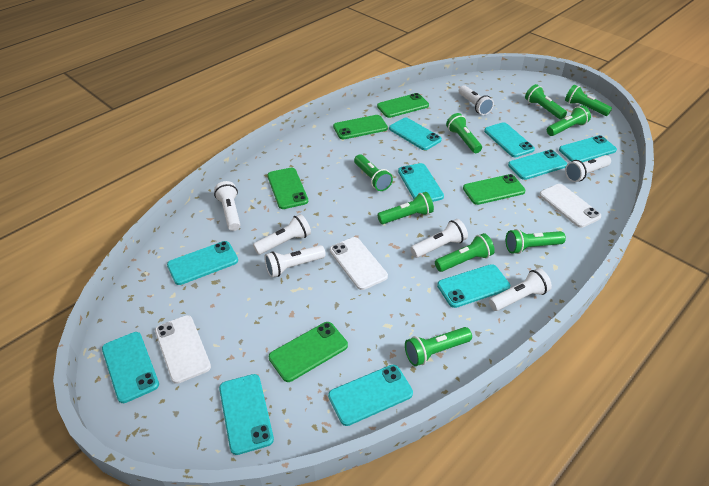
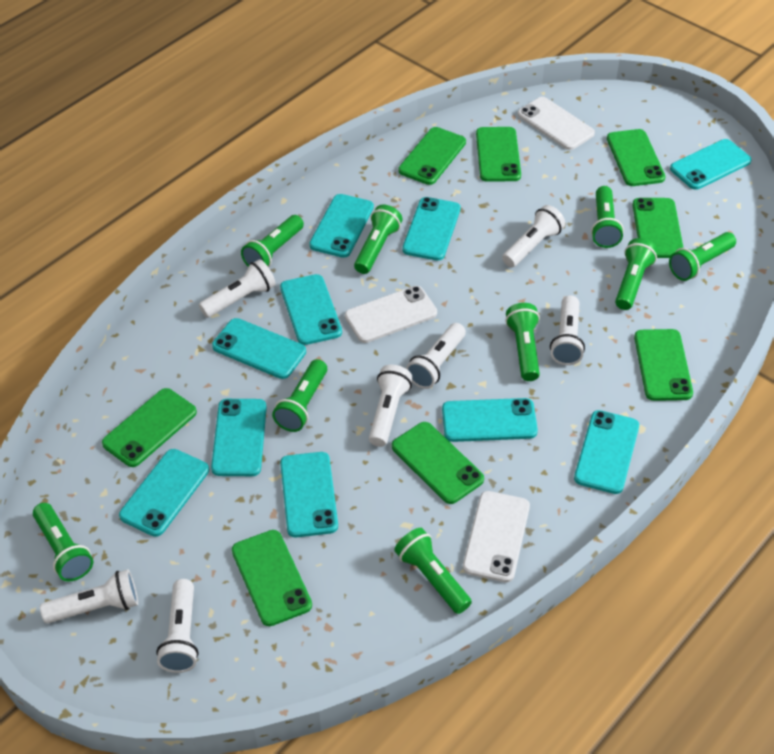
green phone: 5 -> 8

